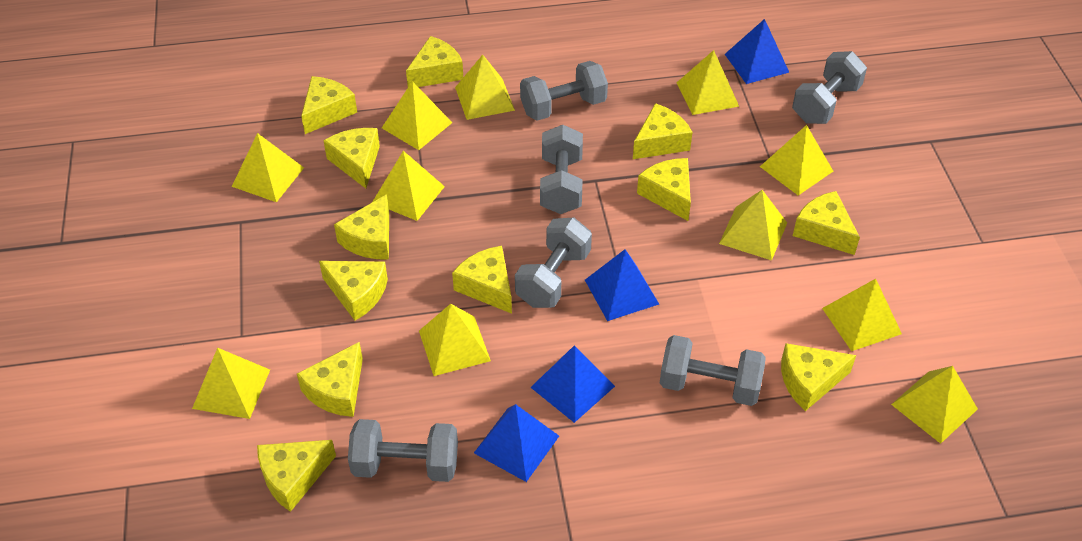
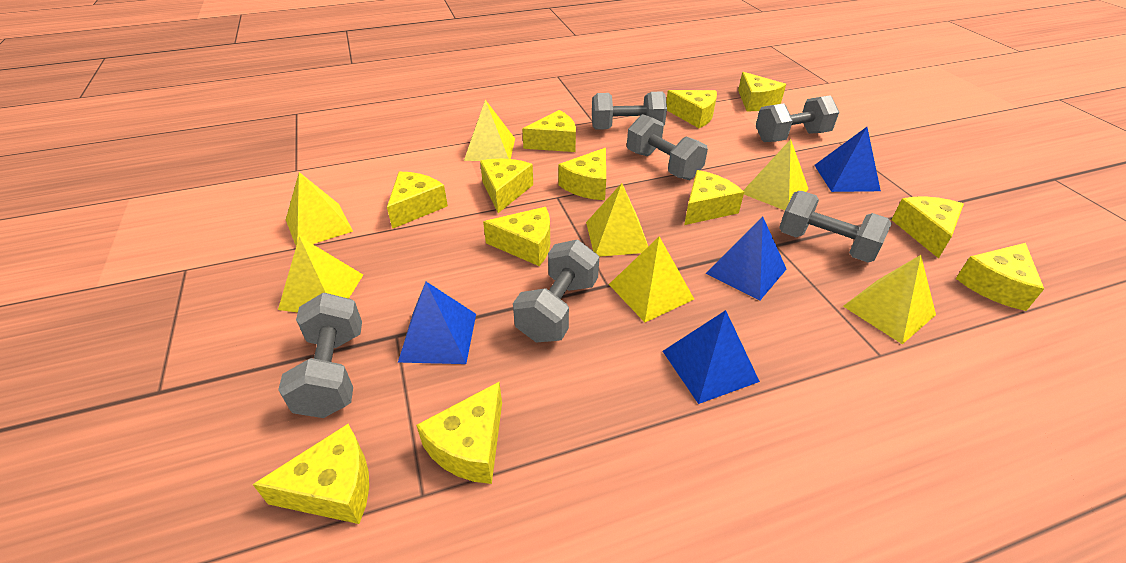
yellow pyramid: 11 -> 7

